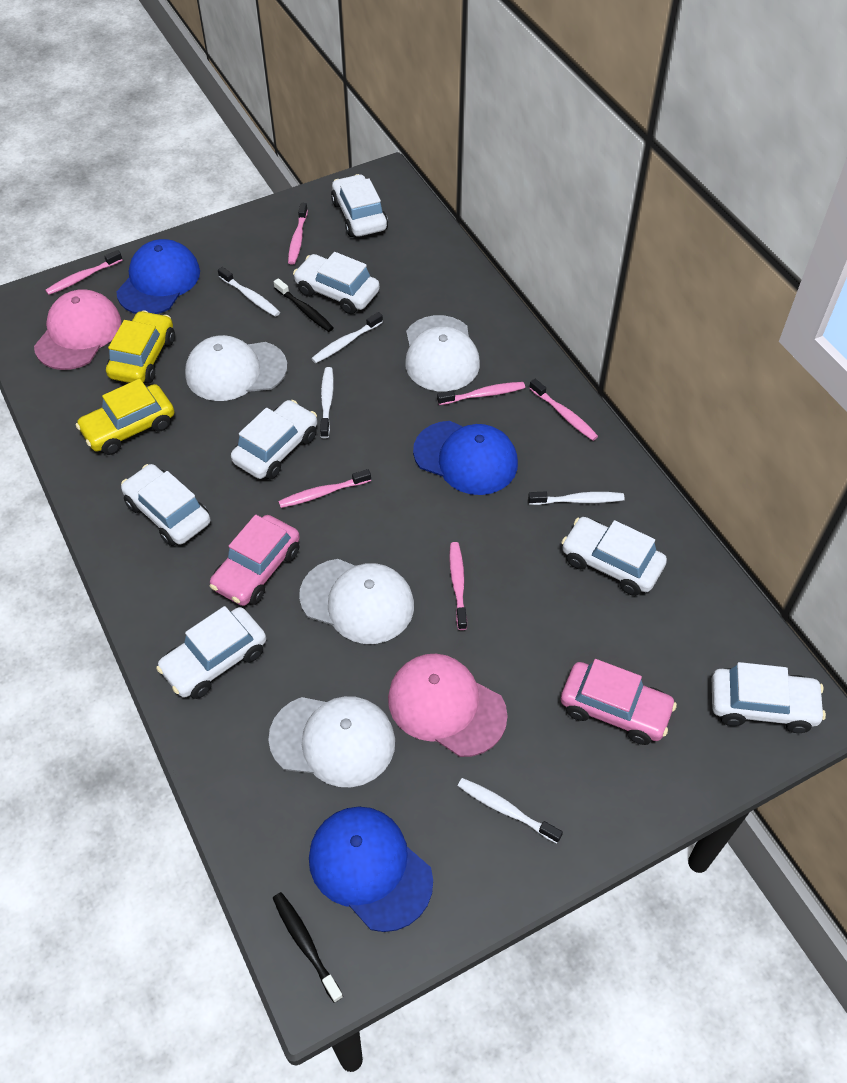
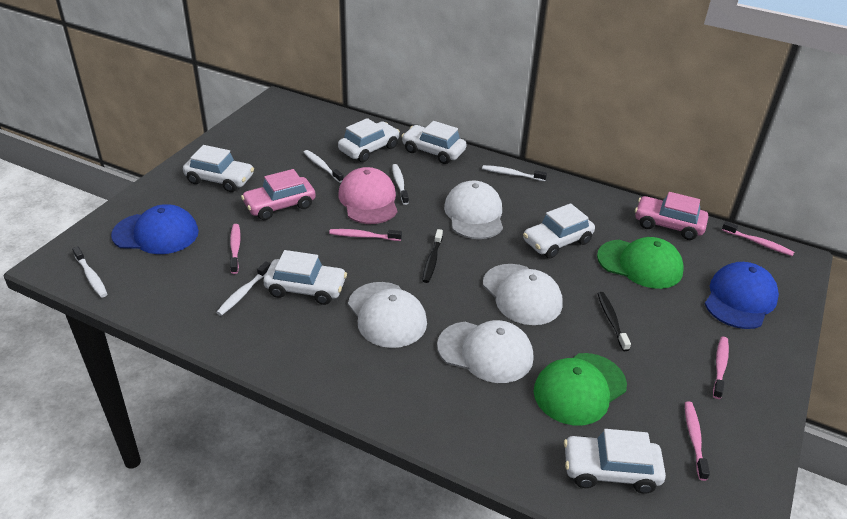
blue cap: 3 -> 2
green cap: 0 -> 2
pink cap: 2 -> 1
pink toothbrush: 6 -> 5
white car: 7 -> 6
yellow car: 2 -> 0

